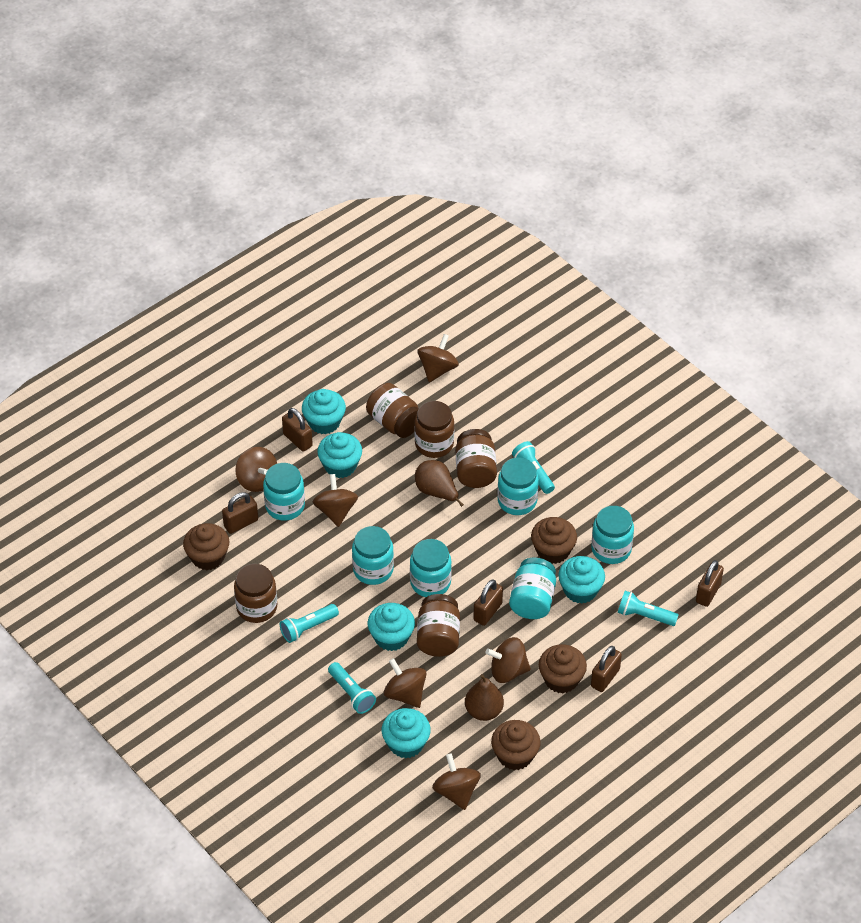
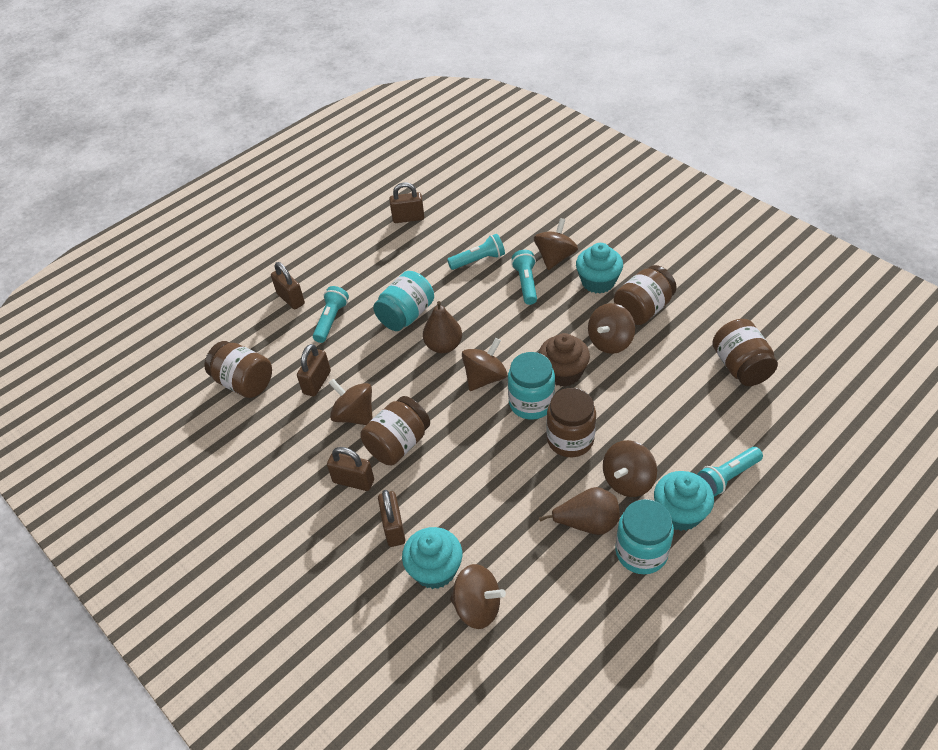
brown cupcake: 4 -> 1
turquoise cupcake: 5 -> 3
turquoise jar: 6 -> 3

